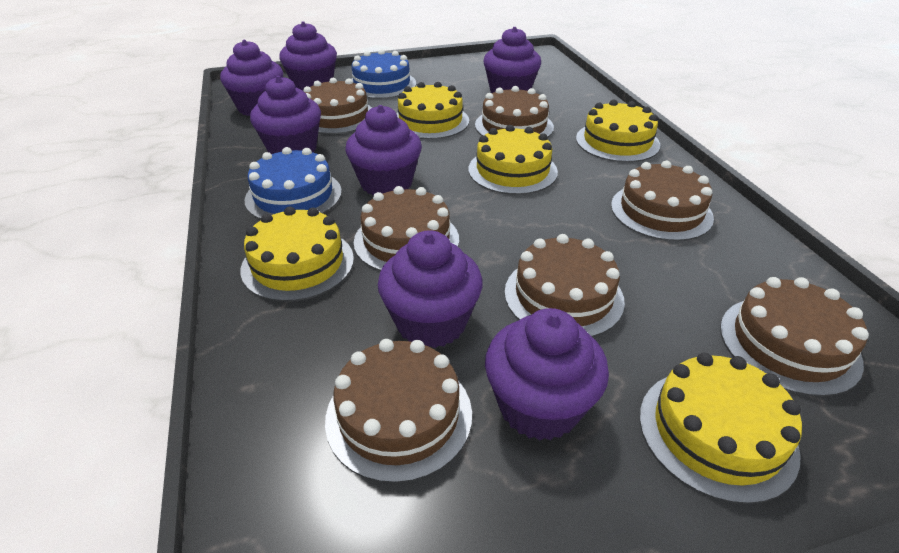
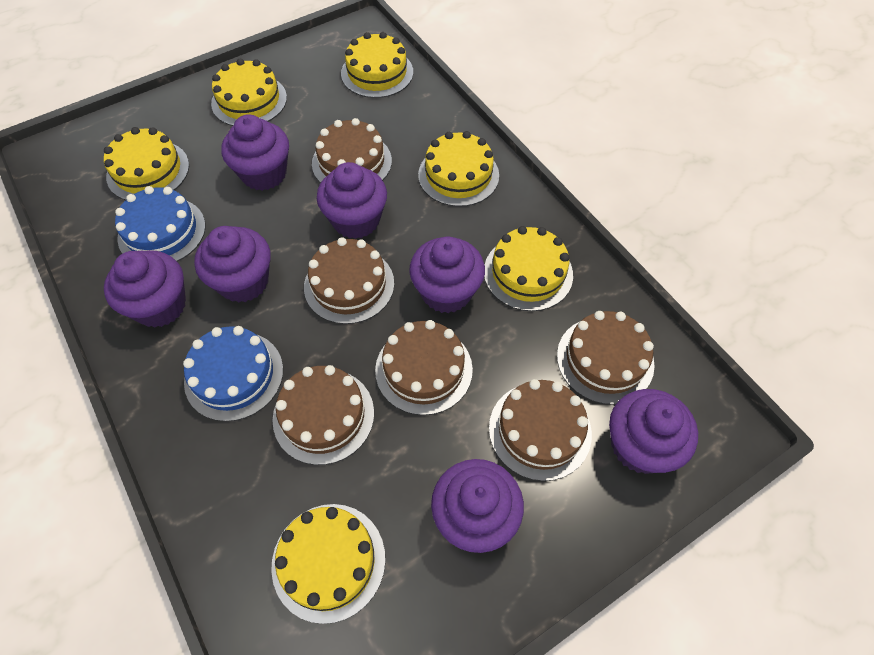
brown cake: 7 -> 6
yellow cake: 5 -> 6

